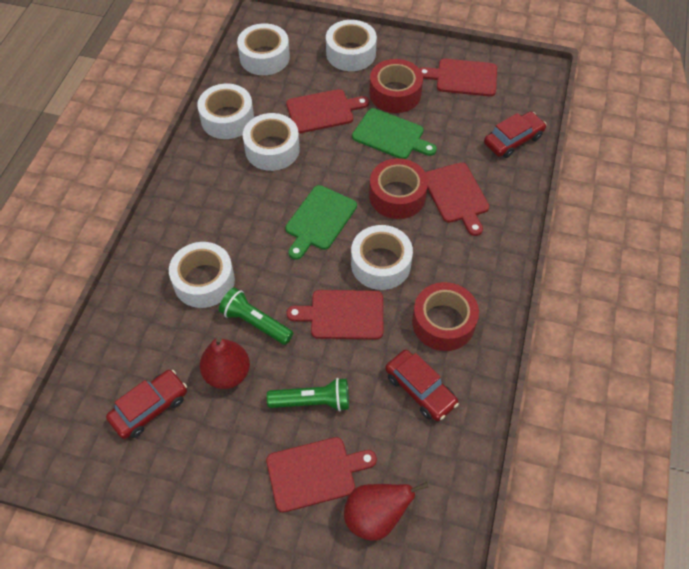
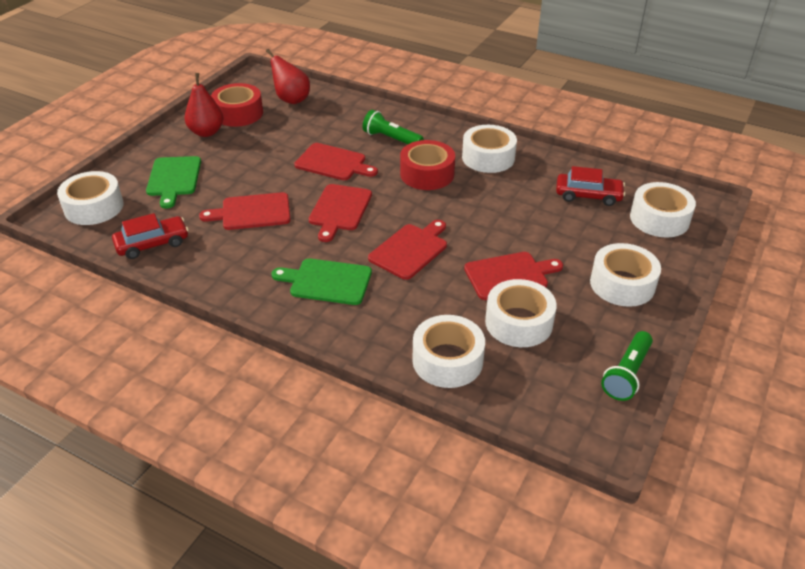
red car: 3 -> 2
red tape: 3 -> 2

